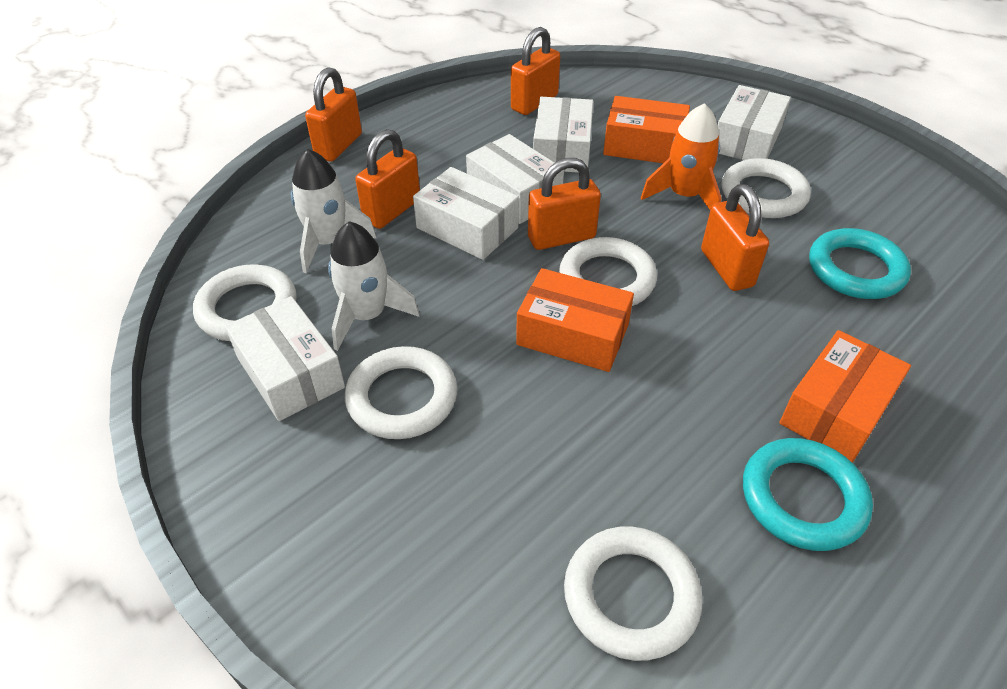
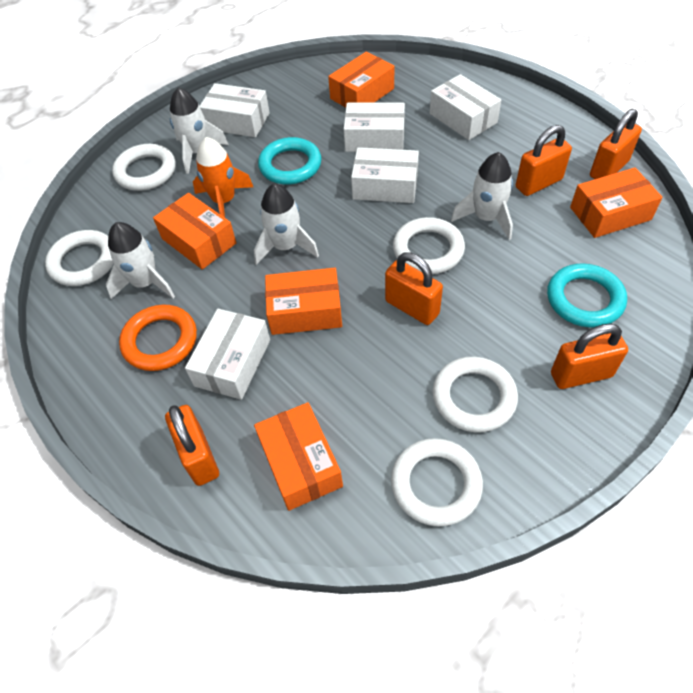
orange box: 3 -> 5
orange ring: 0 -> 1
white rocket: 2 -> 4

